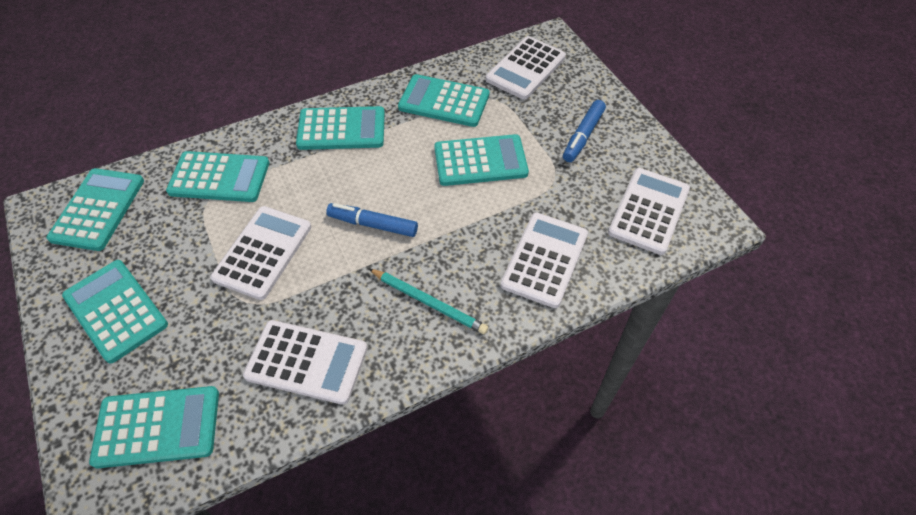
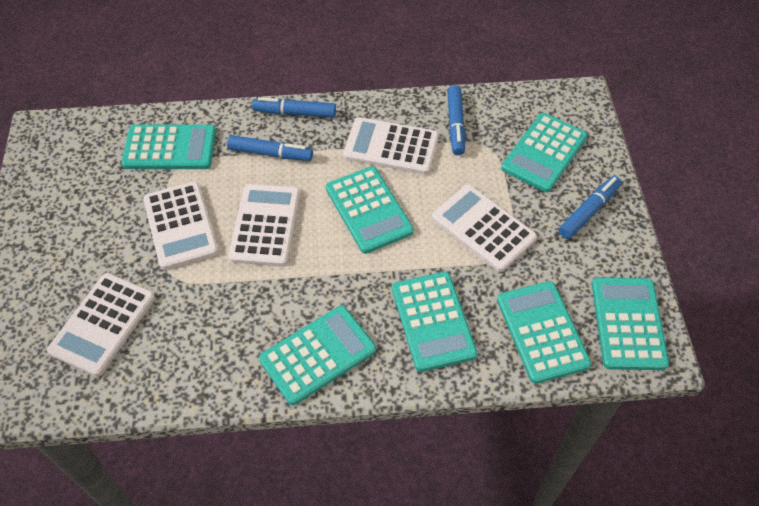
blue marker: 2 -> 4
turquoise pencil: 1 -> 0

